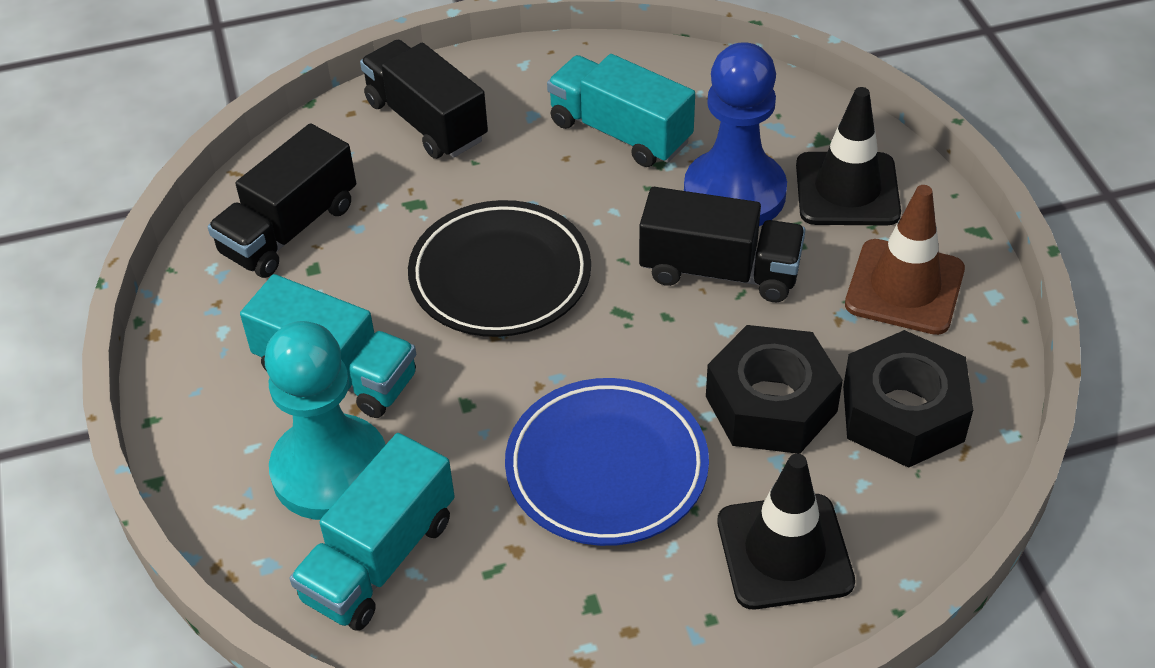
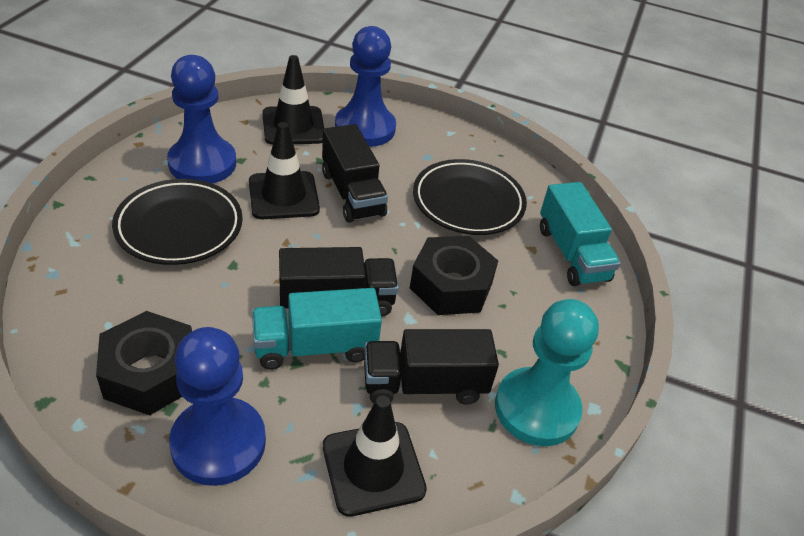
black plate: 1 -> 2
black traffic cone: 2 -> 3
blue pawn: 1 -> 3
blue plate: 1 -> 0
brown traffic cone: 1 -> 0
turquoise truck: 3 -> 2

